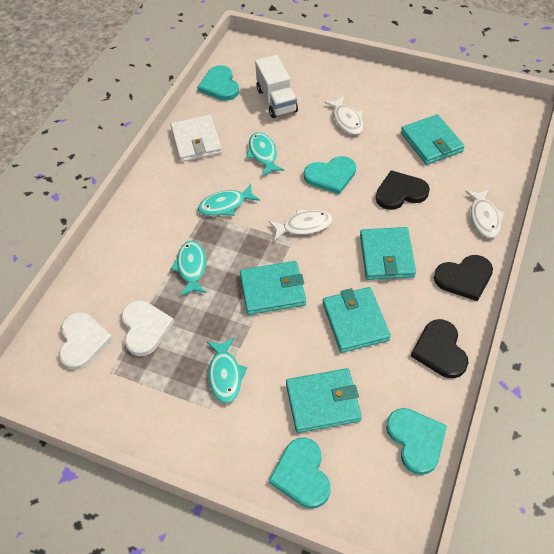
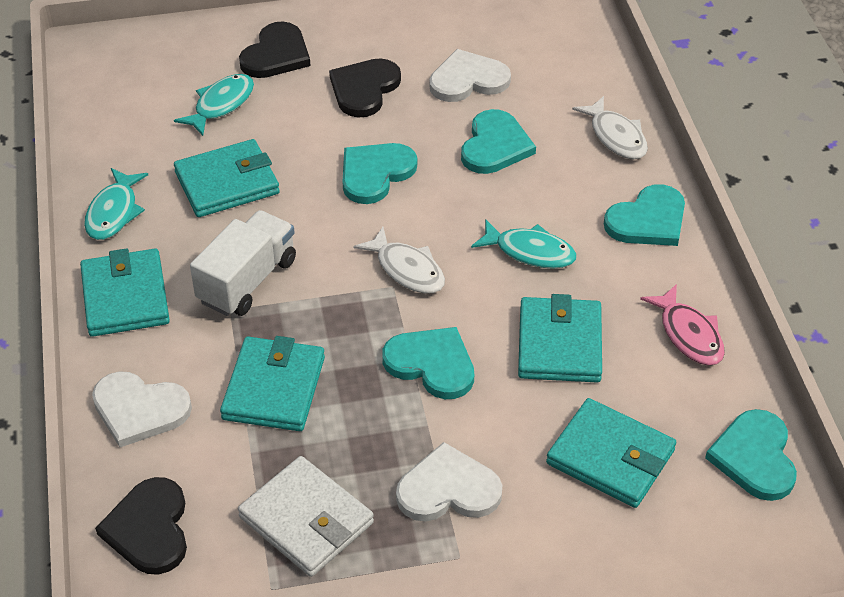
pink fish: 0 -> 1
turquoise fish: 4 -> 3
turquoise heart: 4 -> 5
white fish: 3 -> 2
white heart: 2 -> 3

